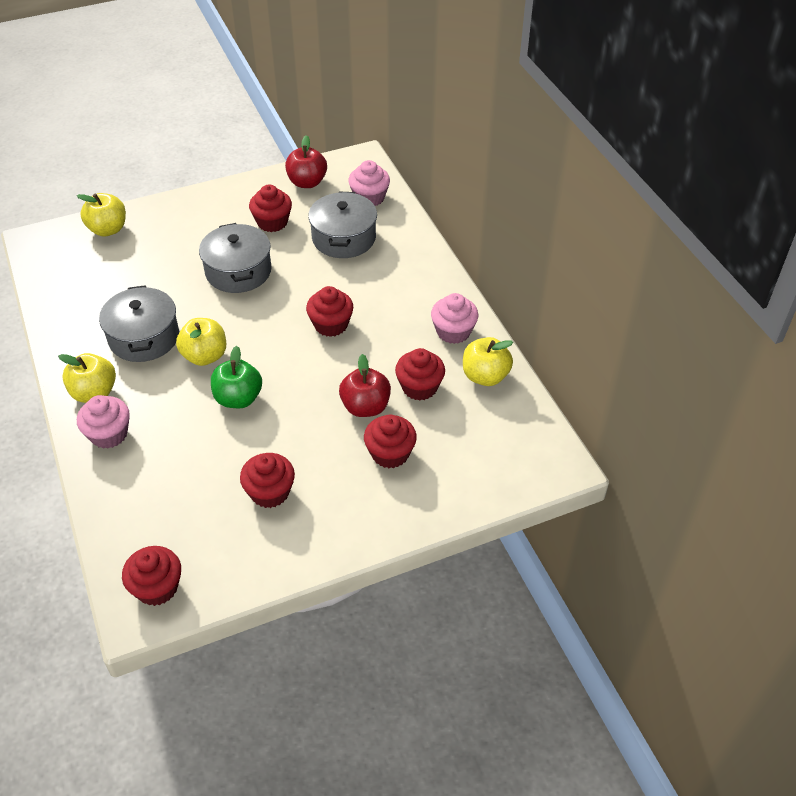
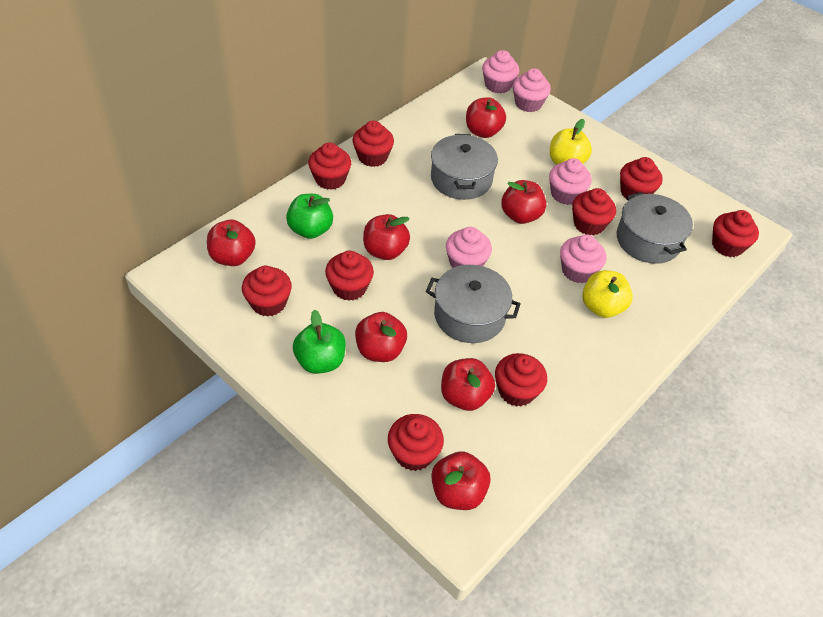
green apple: 1 -> 2
pink cupcake: 3 -> 5
red apple: 2 -> 7
red cupcake: 6 -> 9
yellow apple: 4 -> 2

